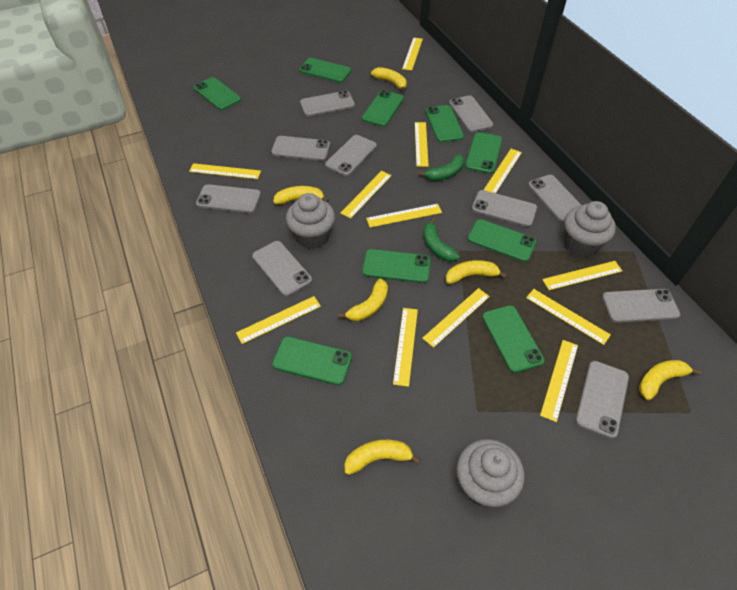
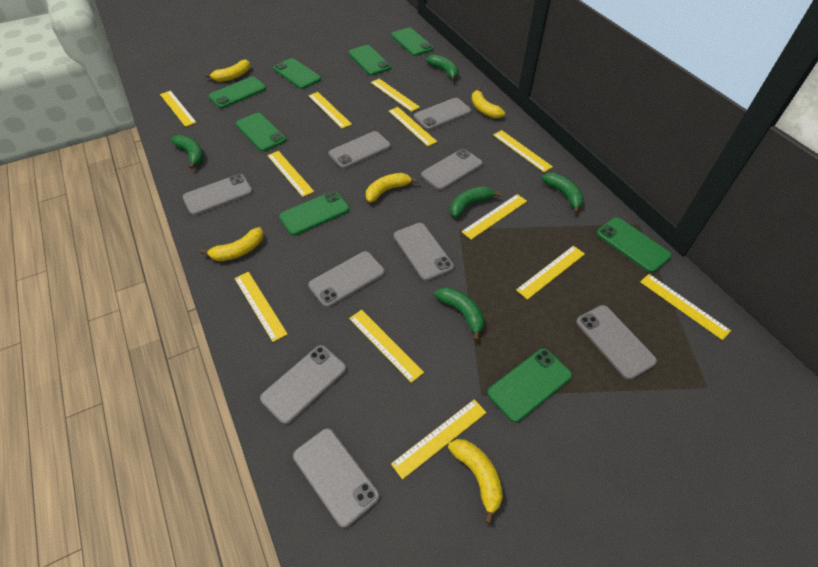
green banana: 2 -> 5
green phone: 9 -> 8
grey cupcake: 3 -> 0
grey phone: 10 -> 9
yellow banana: 6 -> 5

